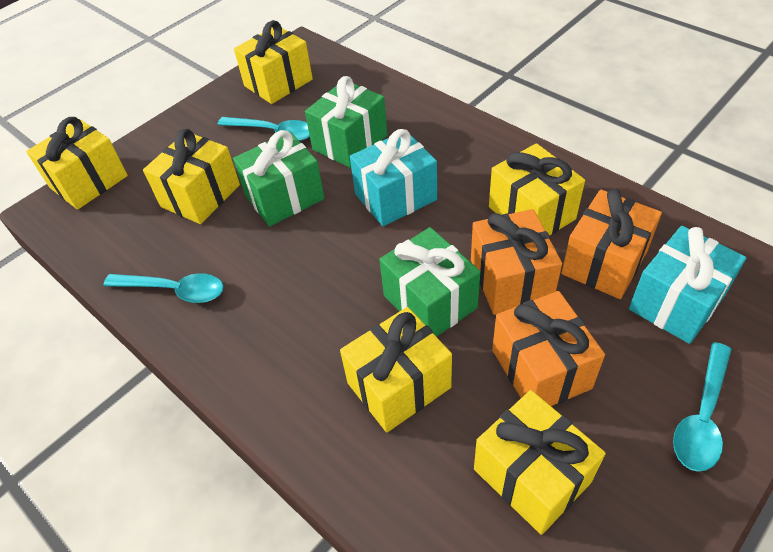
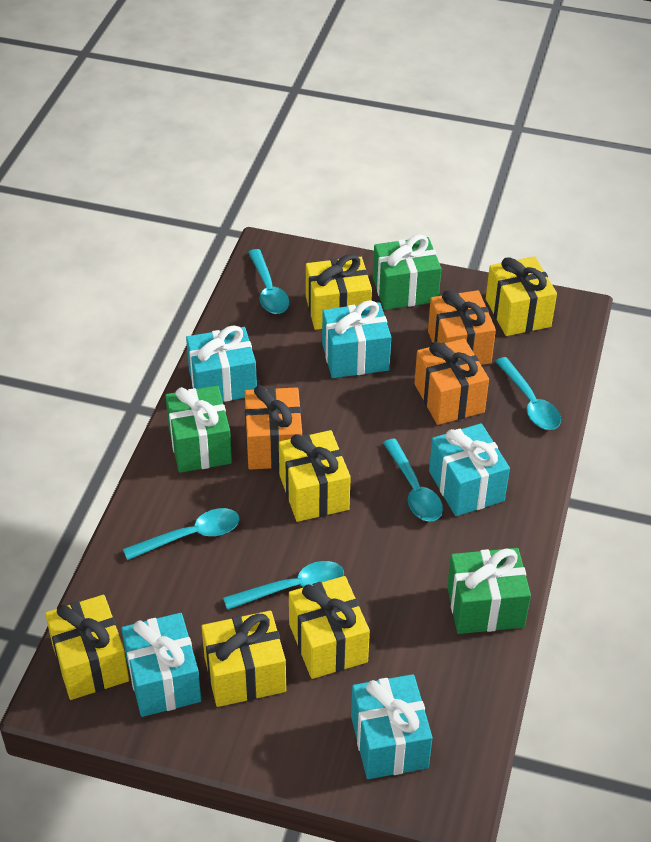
turquoise gift: 2 -> 5
turquoise spoon: 3 -> 5

